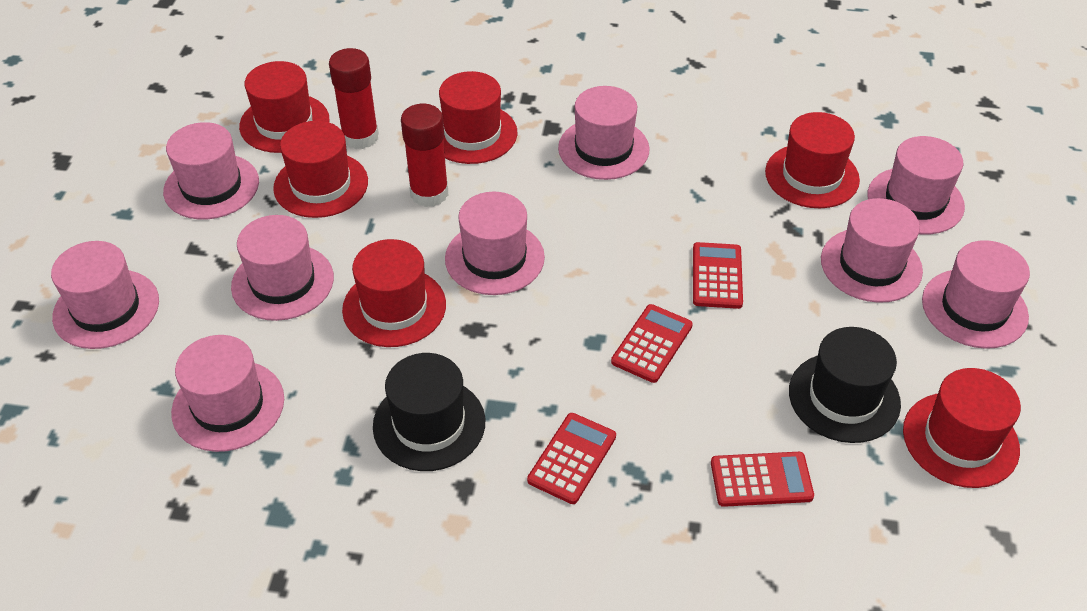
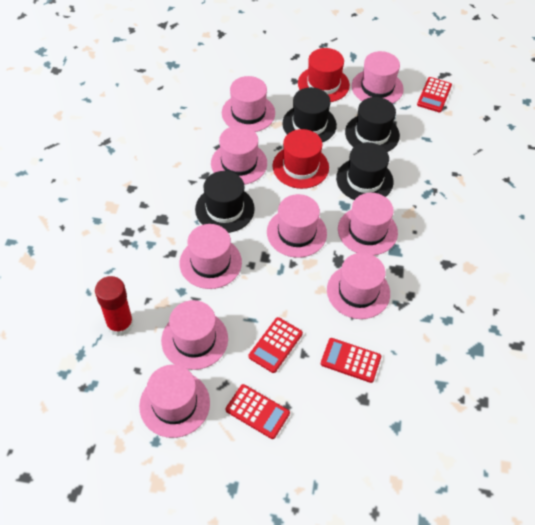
black hat: 2 -> 4
red glue stick: 2 -> 1
red hat: 6 -> 2

